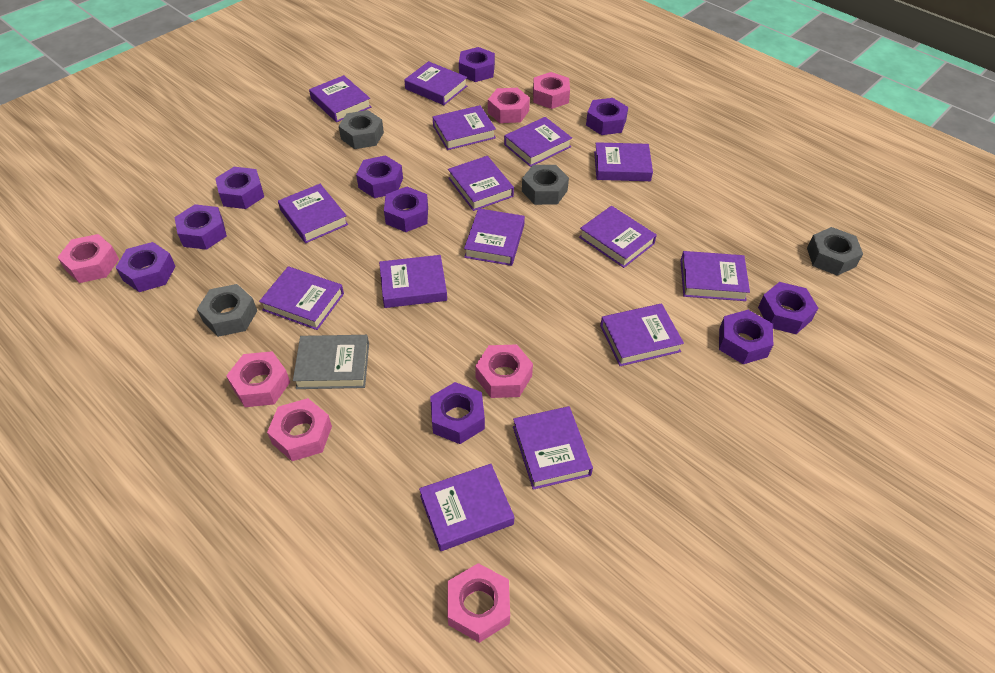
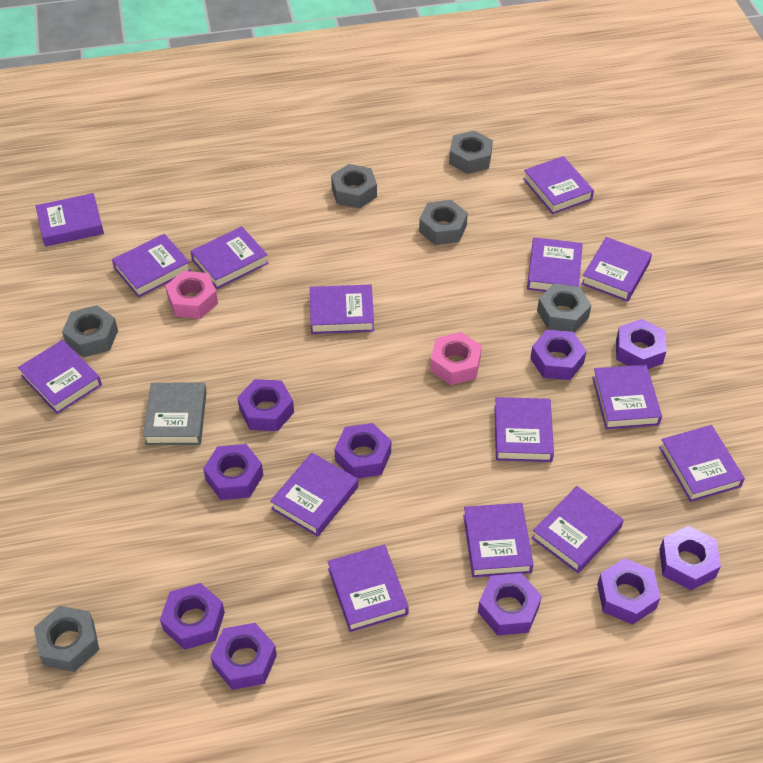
grey nut: 4 -> 6
pink nut: 7 -> 2

